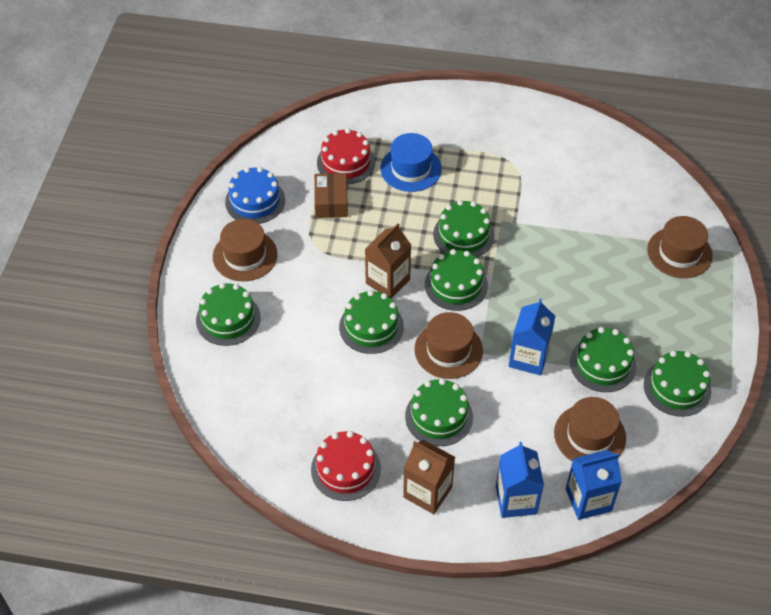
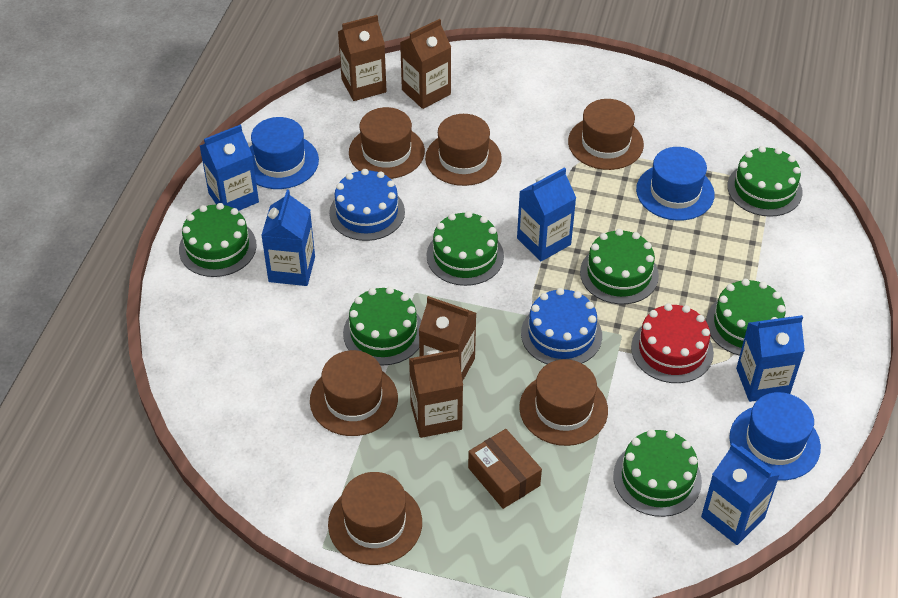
blue cake: 1 -> 2
blue carton: 3 -> 5
blue hat: 1 -> 3
brown carton: 2 -> 4
brown hat: 4 -> 6
red cake: 2 -> 1

